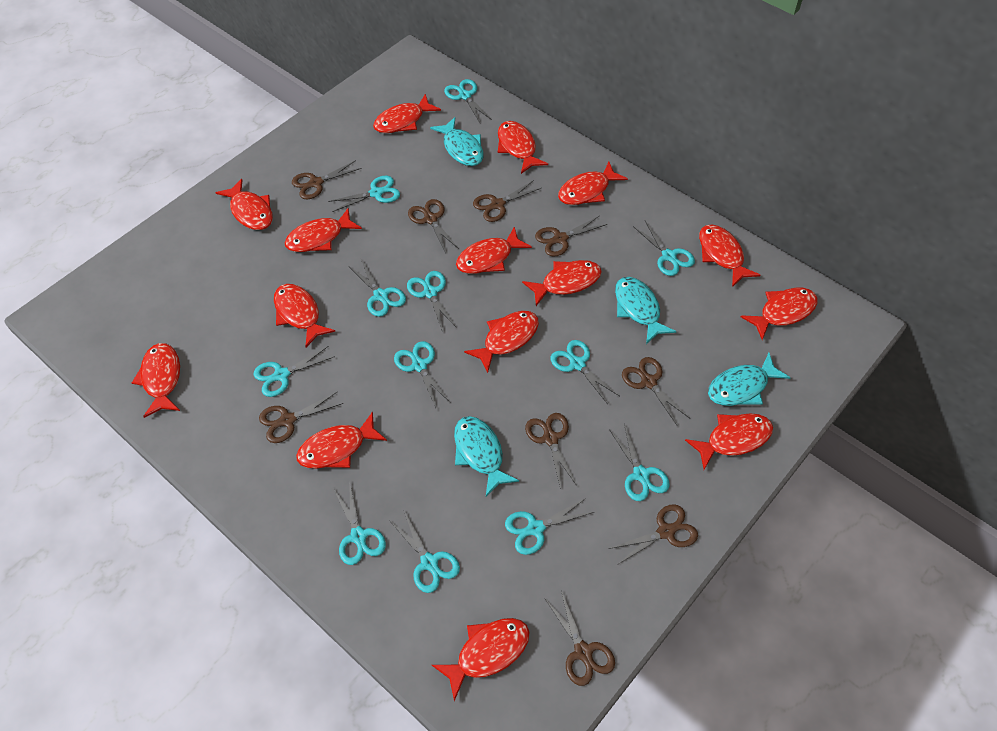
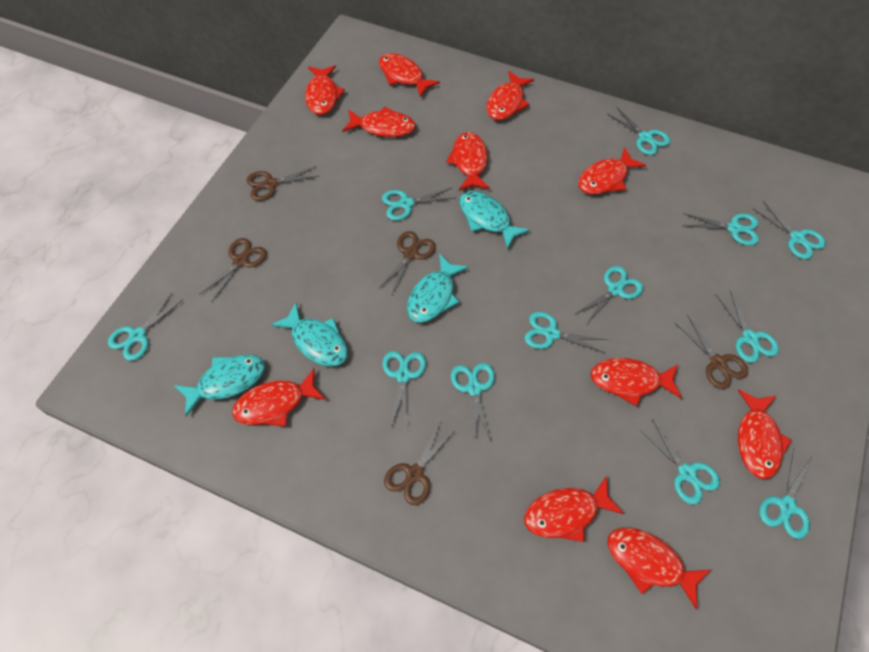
brown scissors: 9 -> 5
red fish: 15 -> 11

